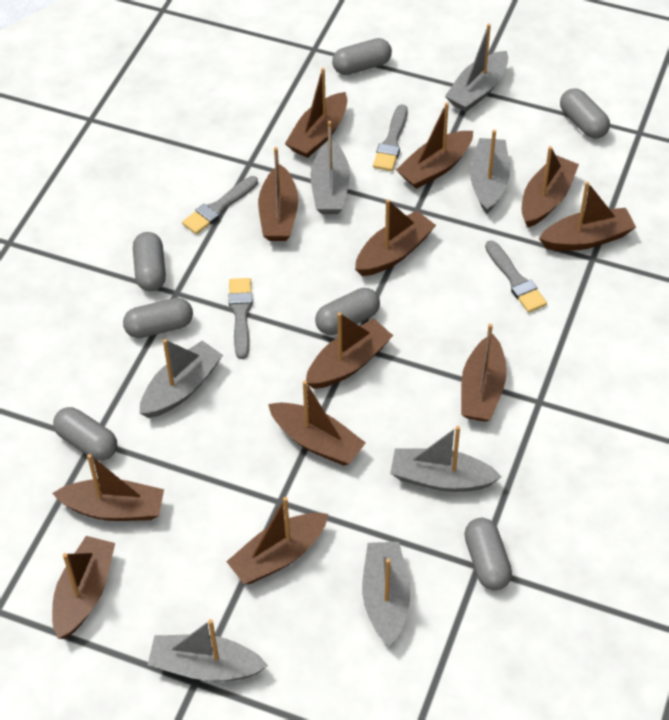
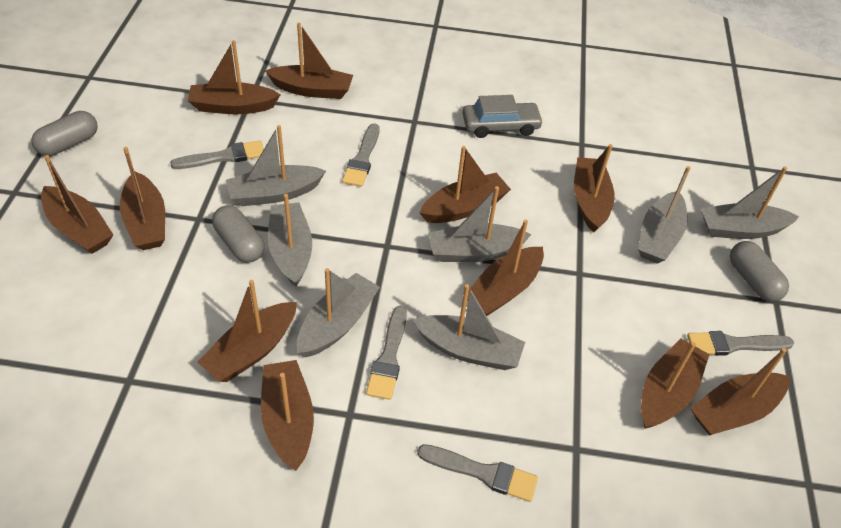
brown boat: 12 -> 11
grey brush: 4 -> 5
grey capsule: 7 -> 3
grey car: 0 -> 1

